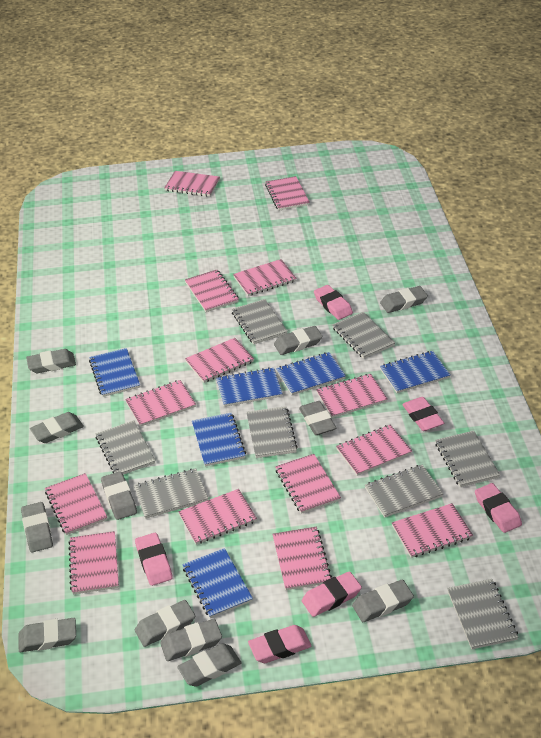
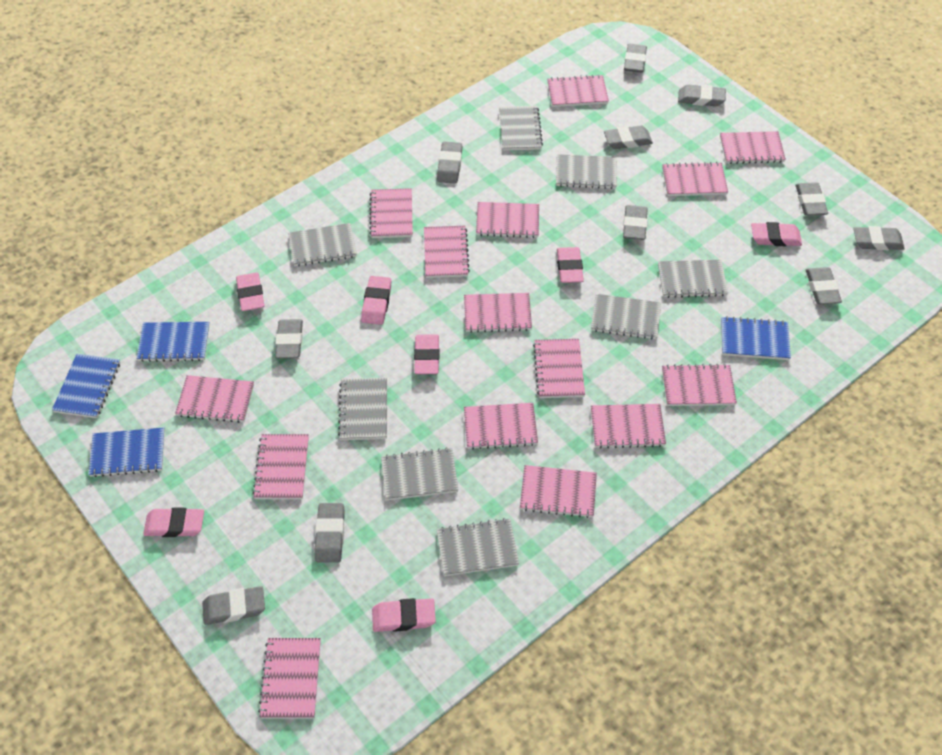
blue notebook: 6 -> 4
grey eraser: 12 -> 11
pink eraser: 6 -> 7
pink notebook: 14 -> 15

